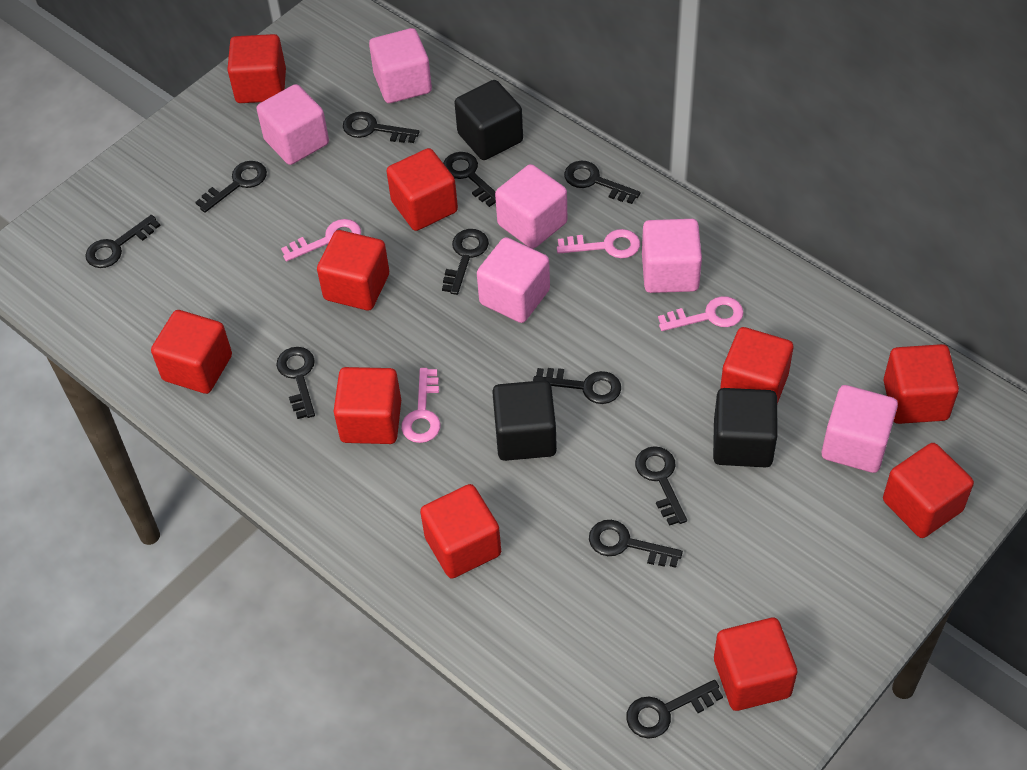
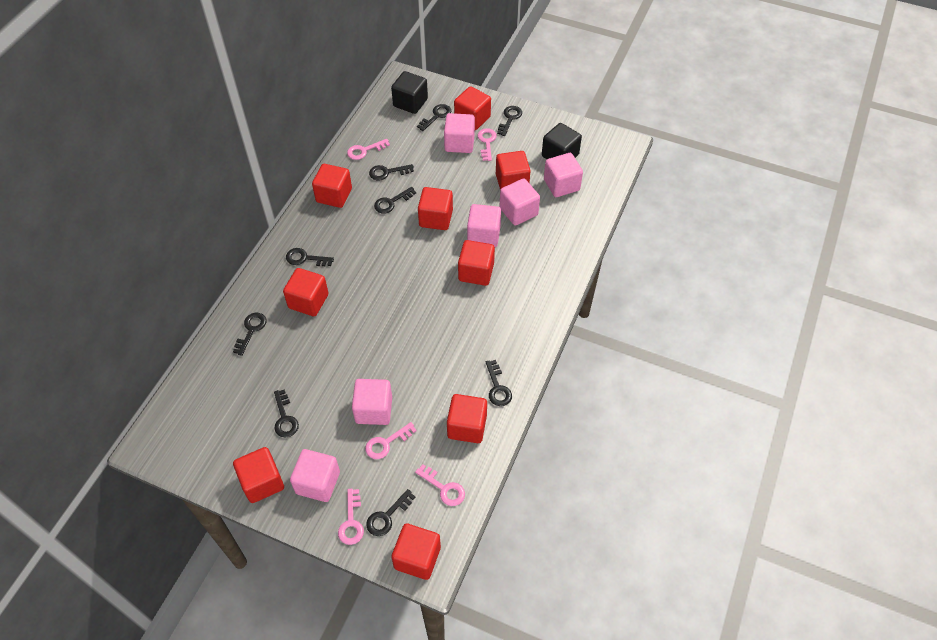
black cube: 3 -> 2
black key: 11 -> 9
pink key: 4 -> 5
red cube: 10 -> 9

